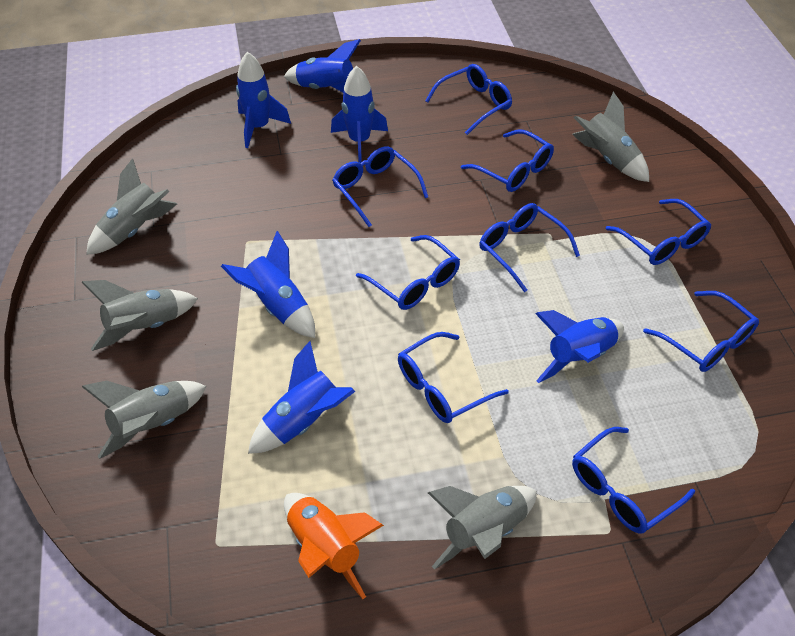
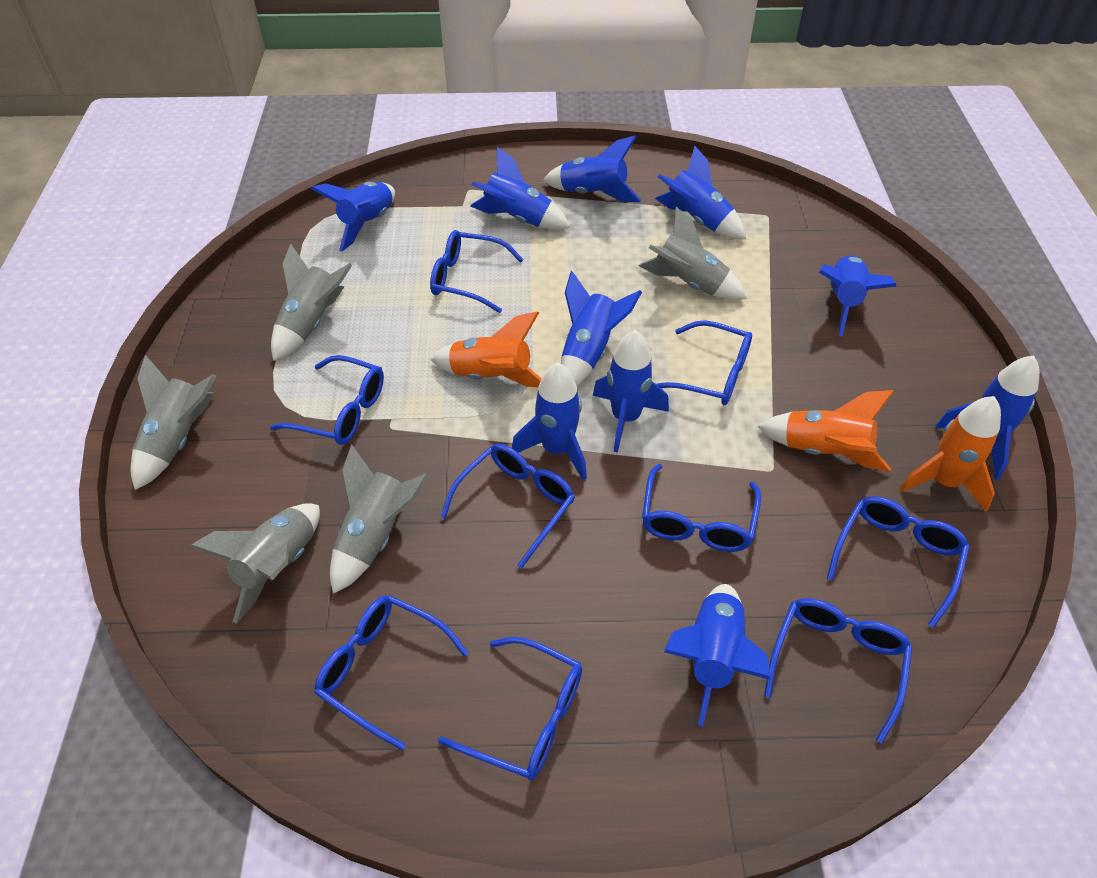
blue rocket: 6 -> 10
orange rocket: 1 -> 3

